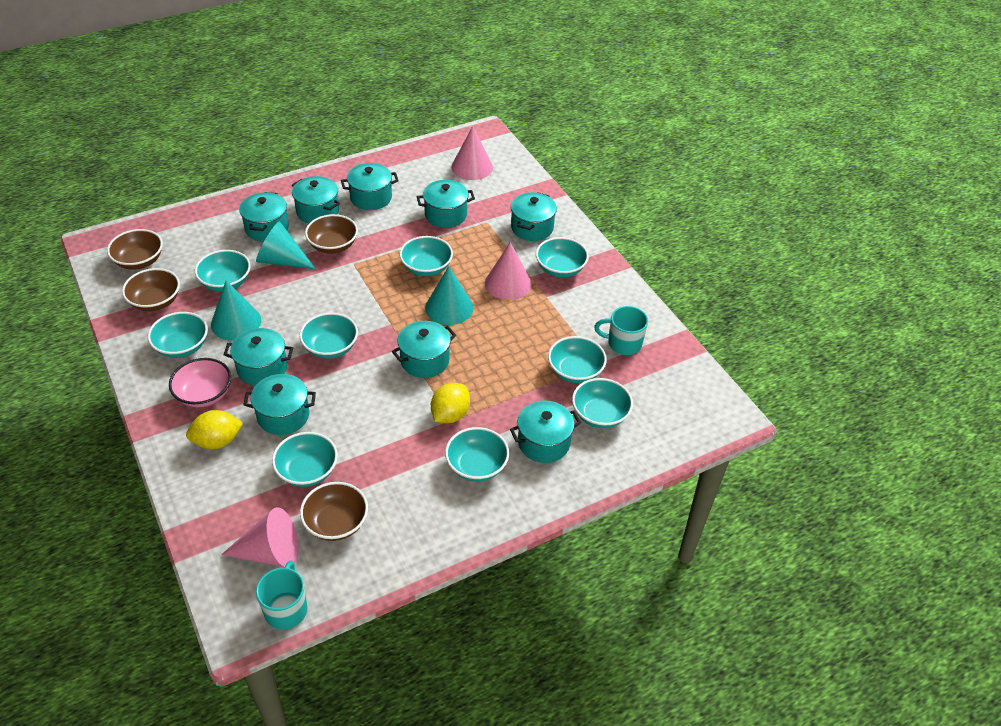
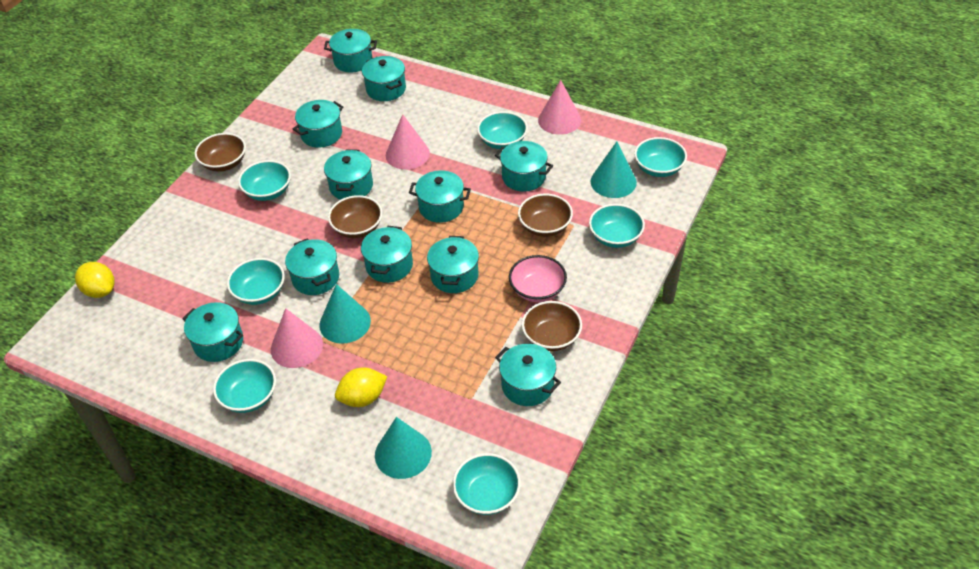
turquoise bowl: 9 -> 7
turquoise mug: 2 -> 0
turquoise pot: 9 -> 11

